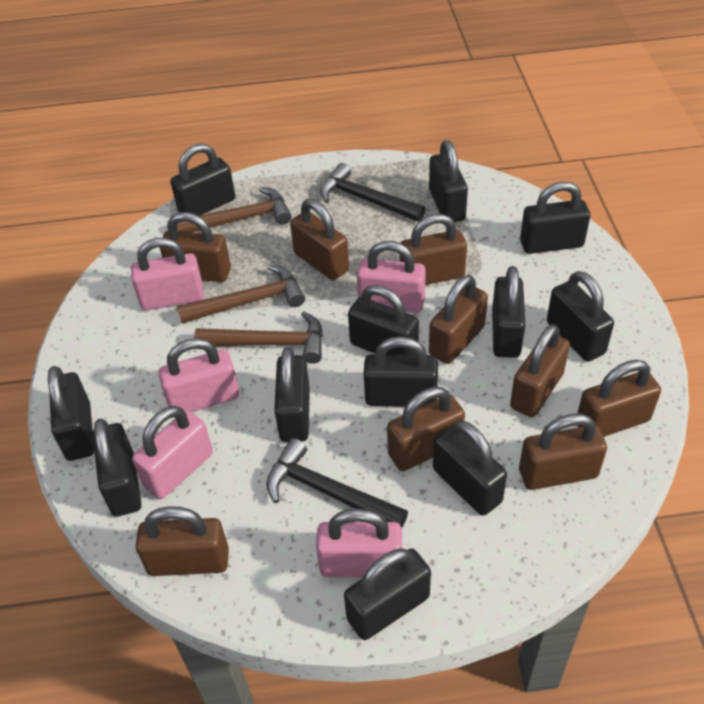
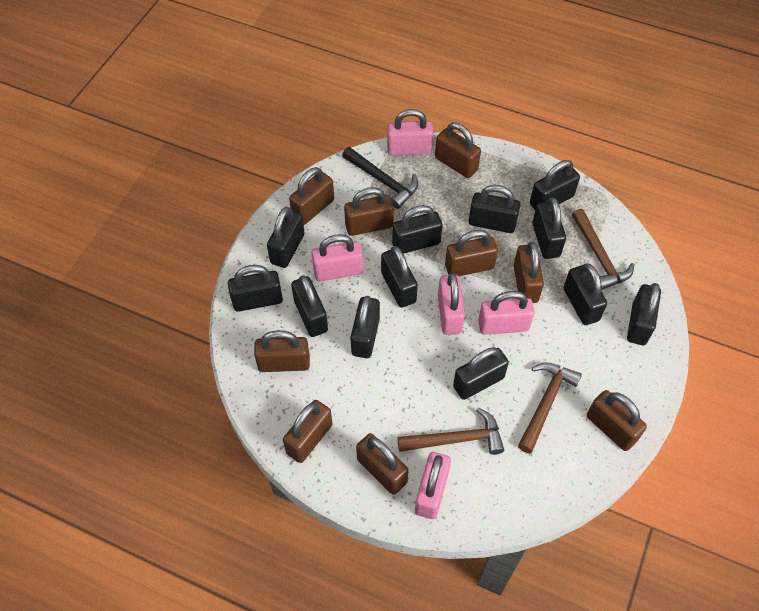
black hammer: 2 -> 1

